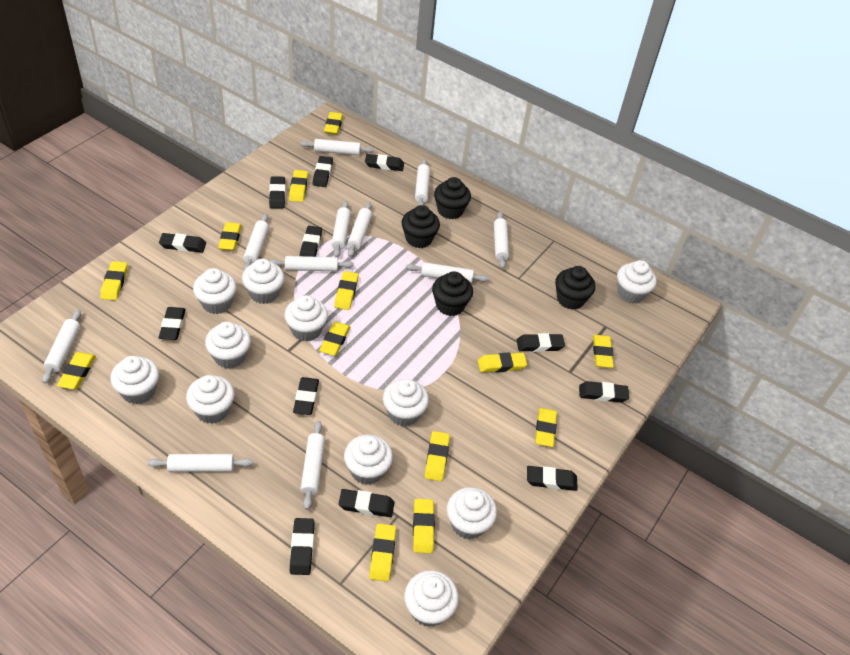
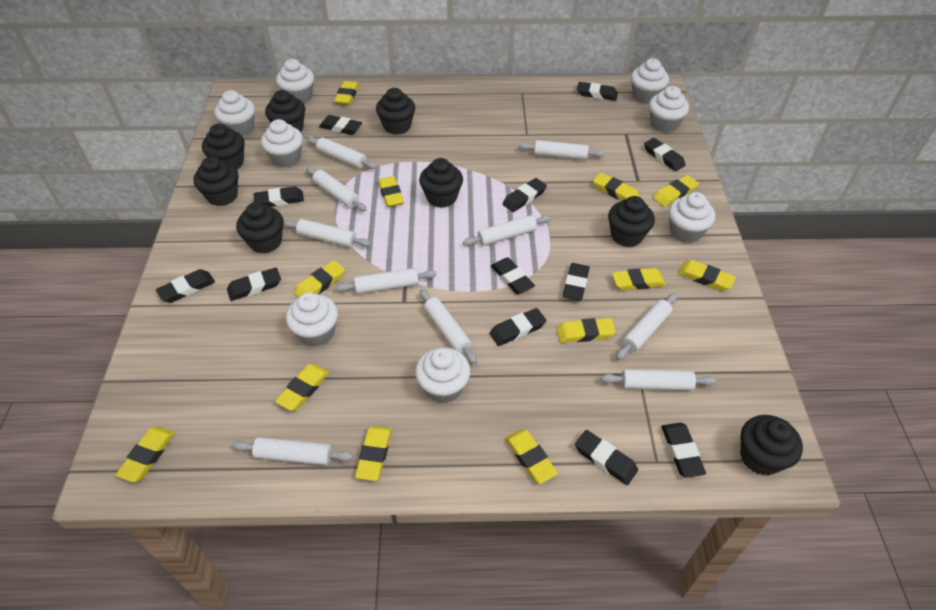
black cupcake: 4 -> 8
white cupcake: 11 -> 8
white rolling pin: 11 -> 10
yellow eraser: 13 -> 12

